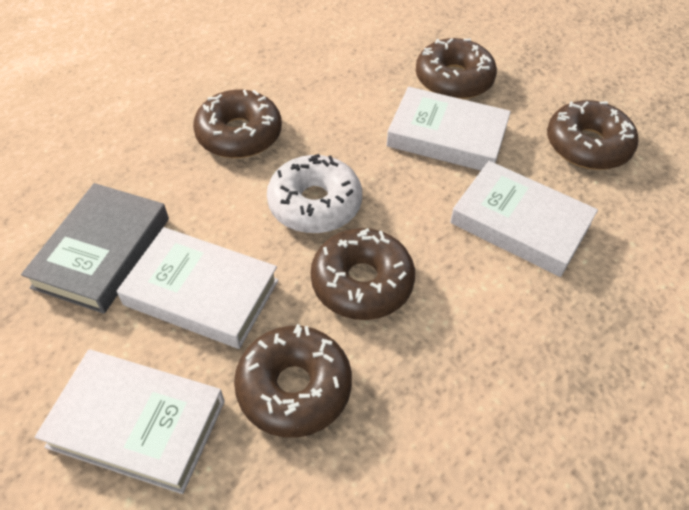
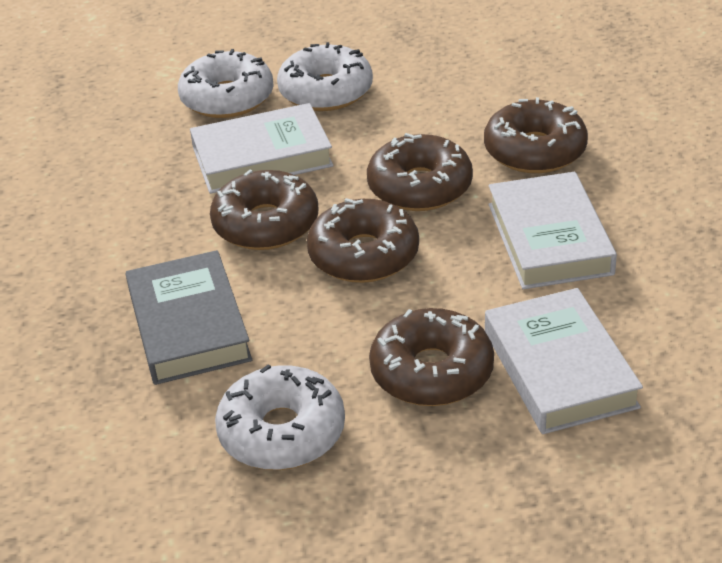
white book: 4 -> 3
white donut: 1 -> 3

